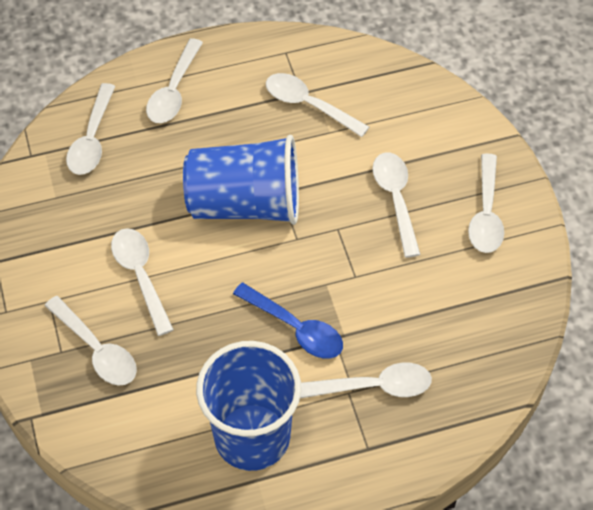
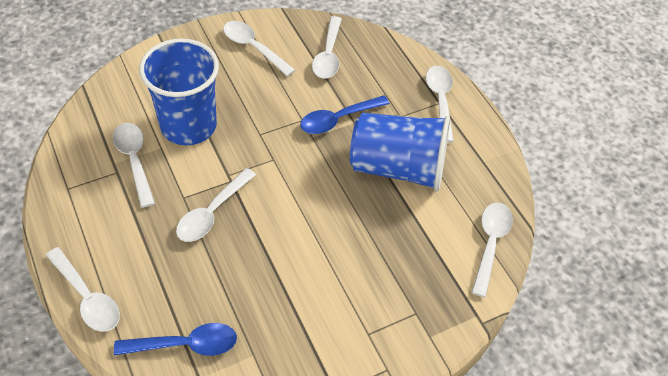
blue spoon: 1 -> 2
white spoon: 8 -> 7

